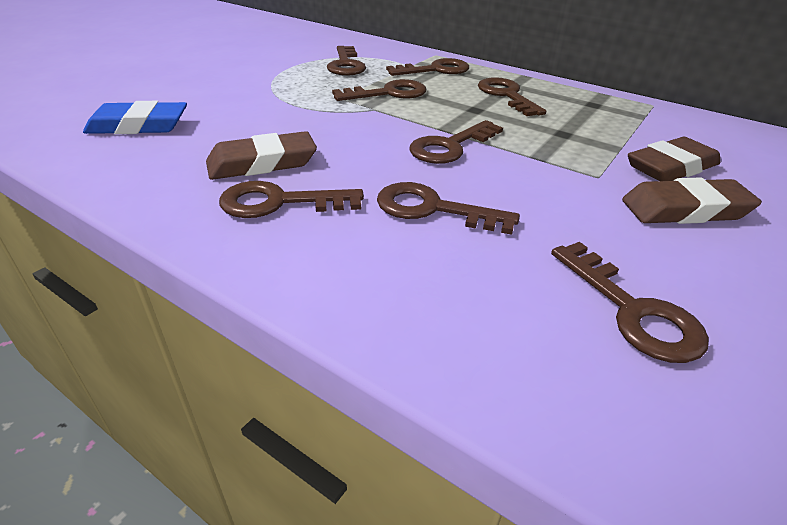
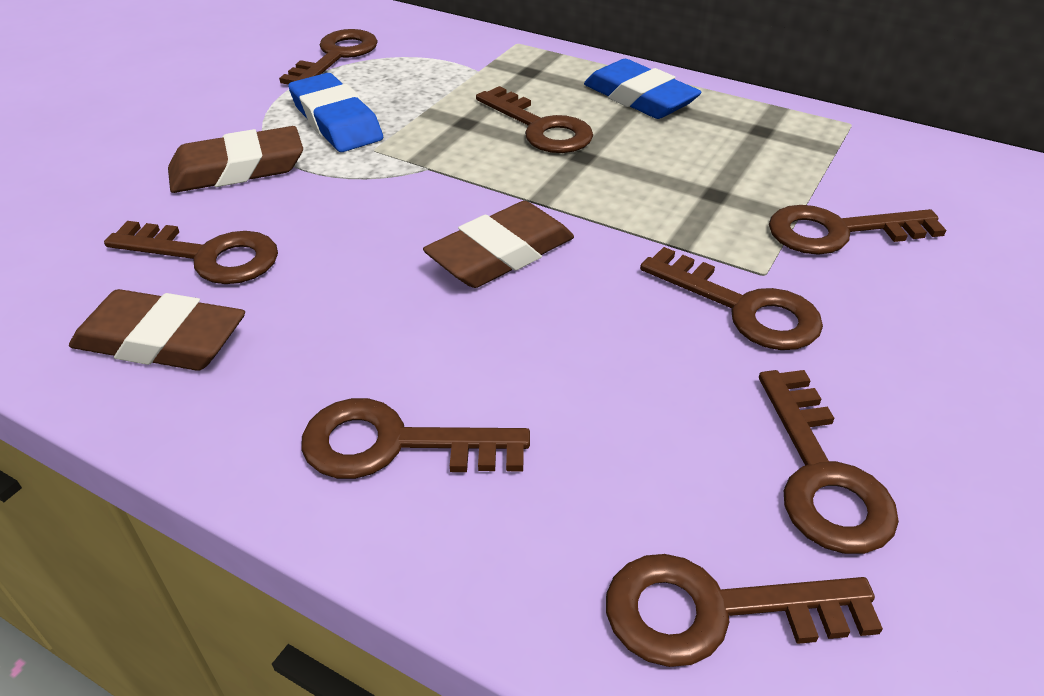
blue eraser: 1 -> 2

